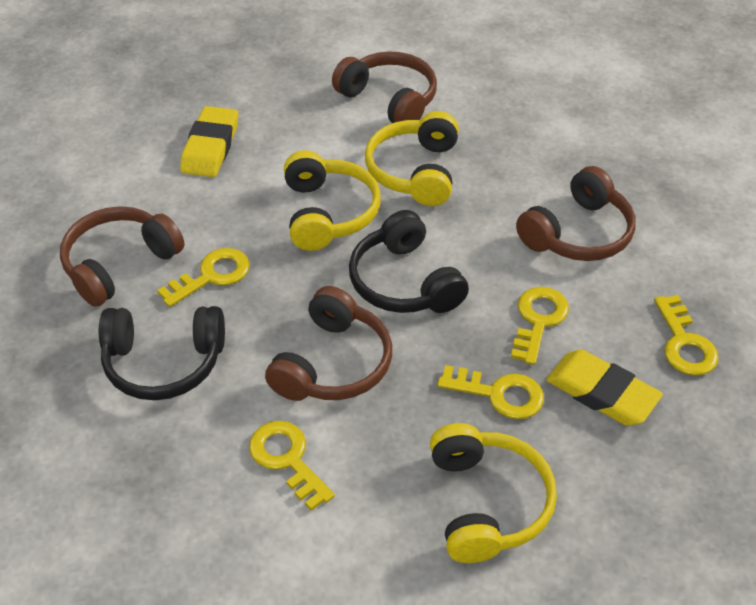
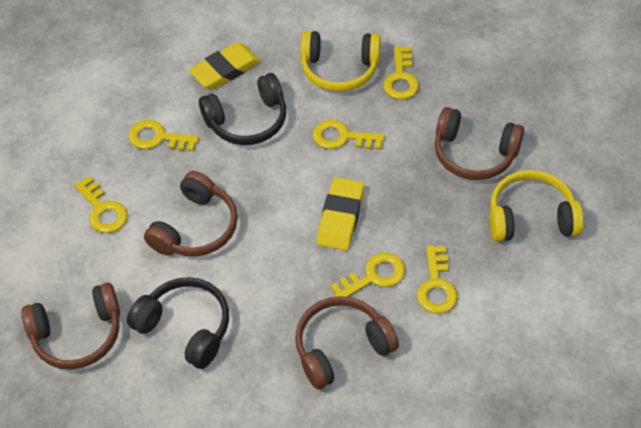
yellow headphones: 3 -> 2
yellow key: 5 -> 6

